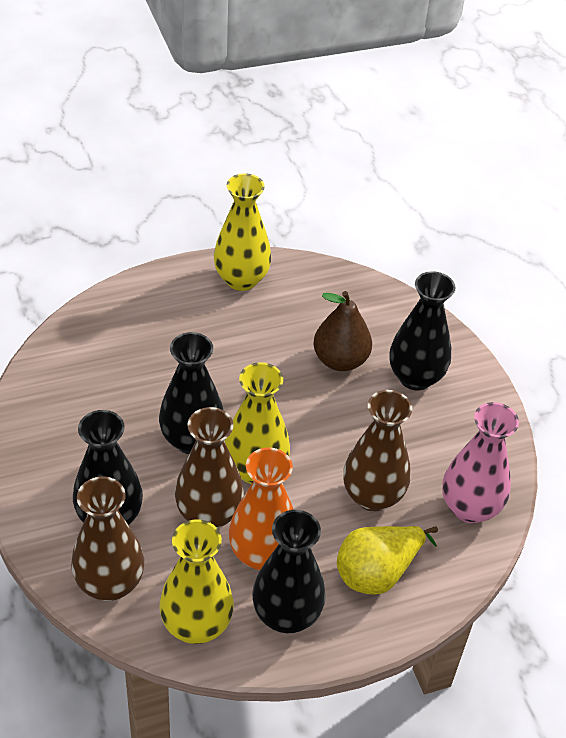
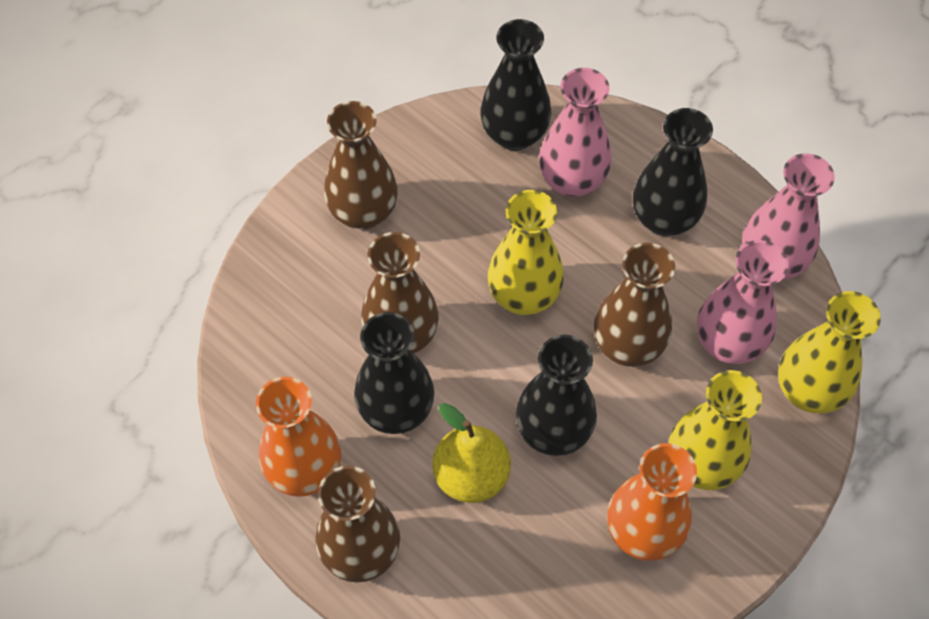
brown pear: 1 -> 0
brown vase: 3 -> 4
orange vase: 1 -> 2
pink vase: 1 -> 3

